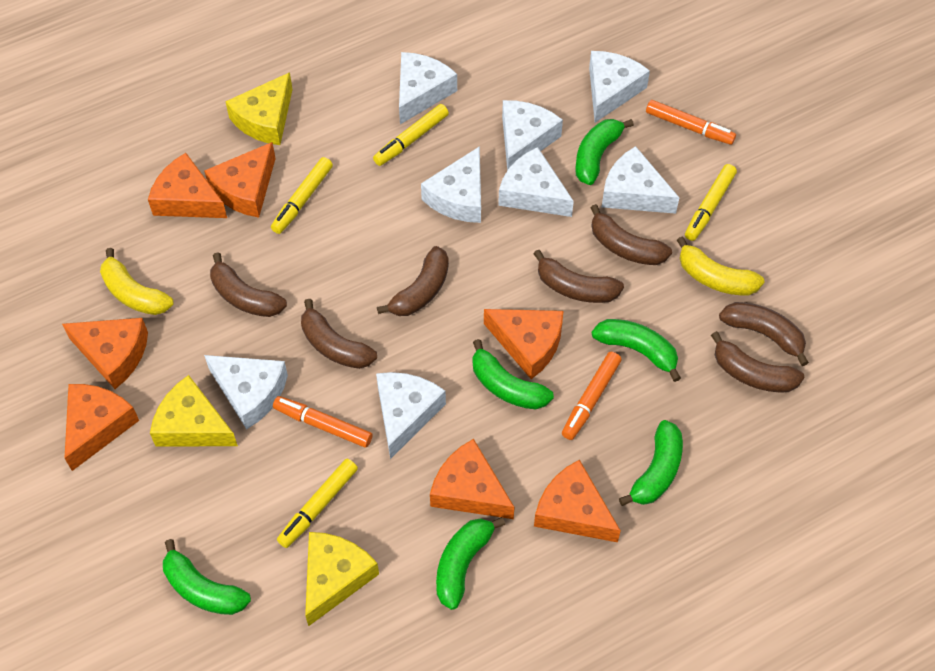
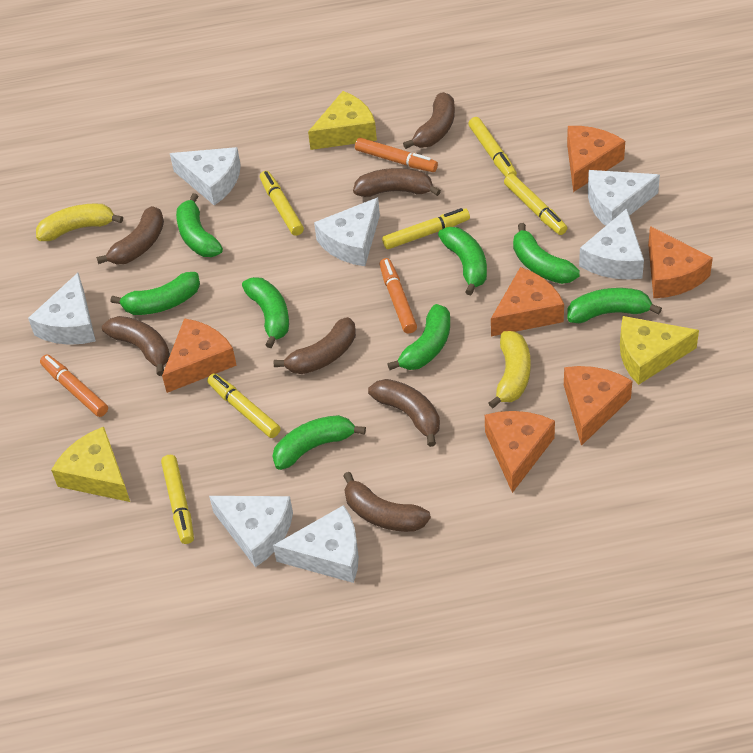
green banana: 6 -> 8
orange cheese: 7 -> 6
white cheese: 8 -> 7
yellow marker: 4 -> 6

